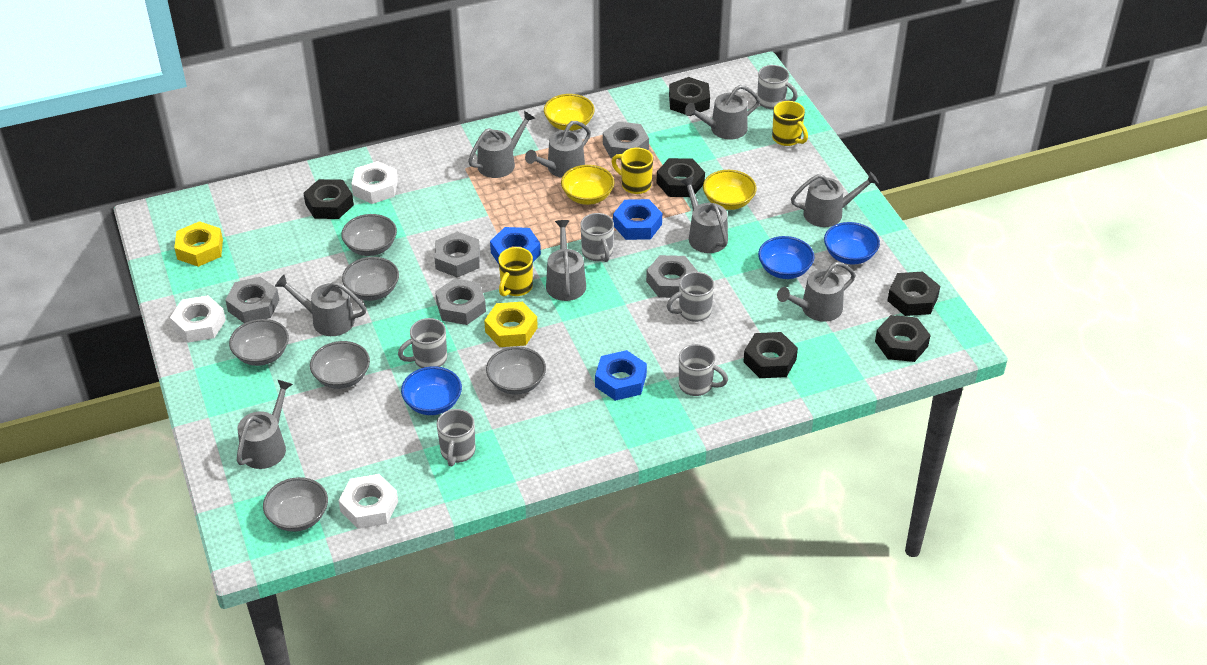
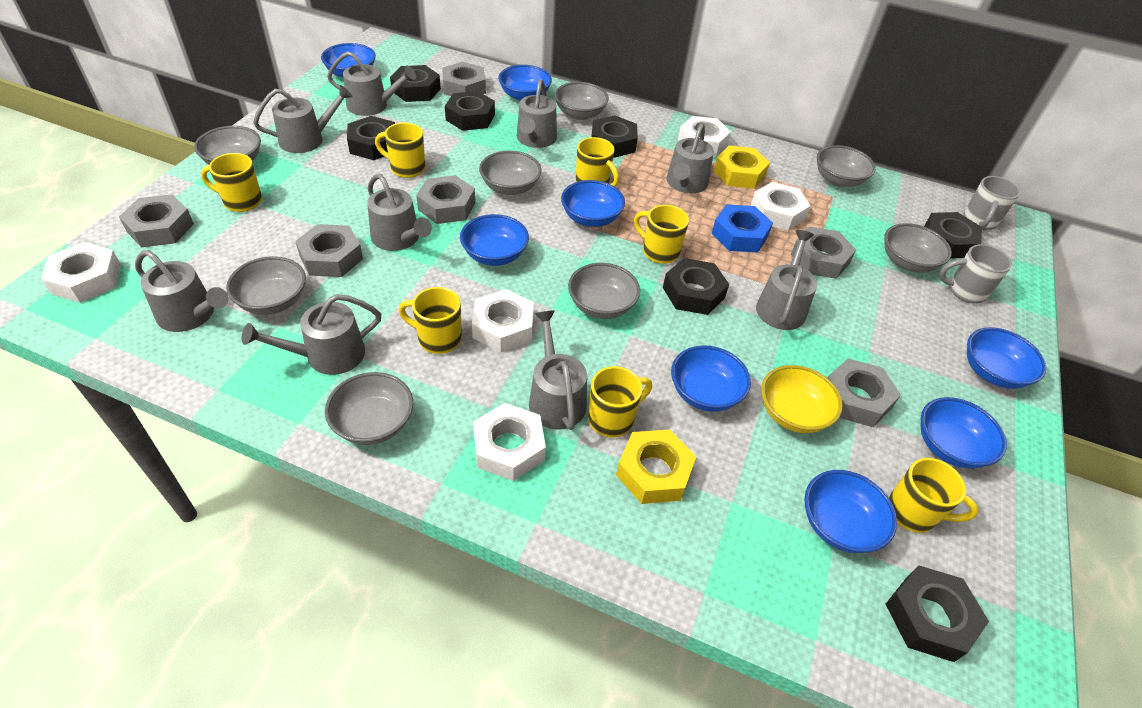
black nut: 6 -> 7
blue bowl: 3 -> 8
blue nut: 3 -> 1
grey bowl: 6 -> 8
grey mug: 6 -> 2
grey nut: 5 -> 6
white nut: 3 -> 5
yellow bowl: 3 -> 1
yellow mug: 3 -> 7

